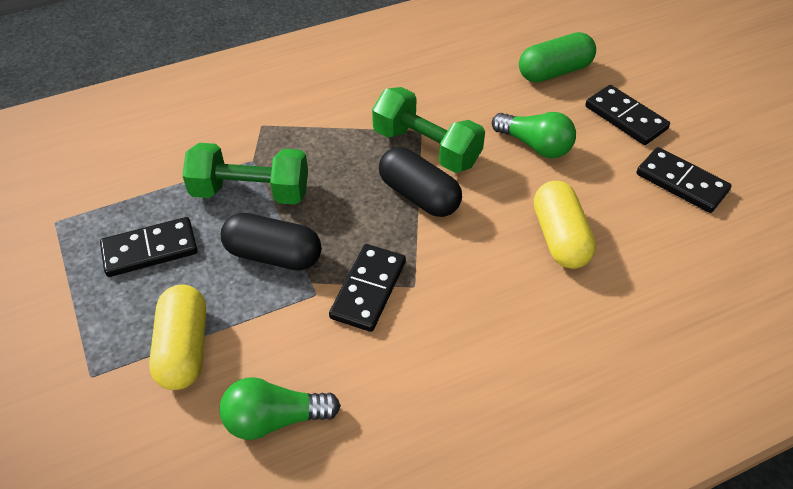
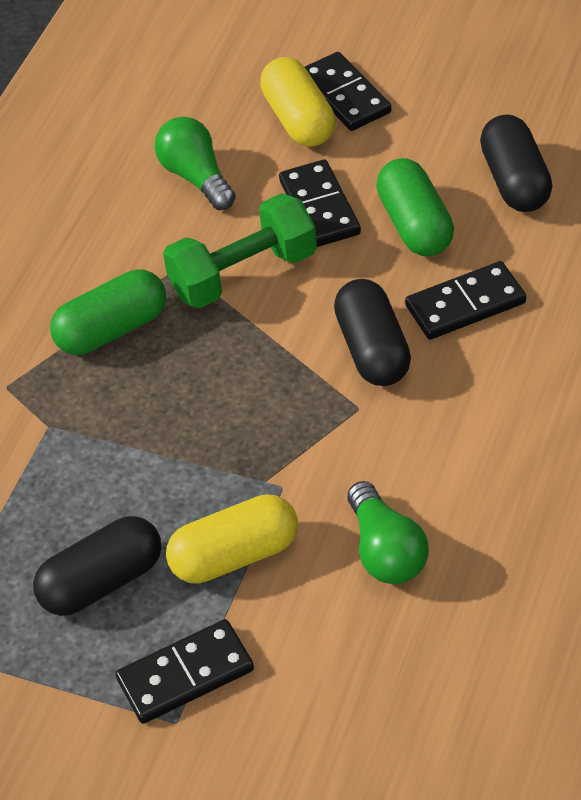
black capsule: 2 -> 3
green capsule: 1 -> 2
green dumbbell: 2 -> 1

